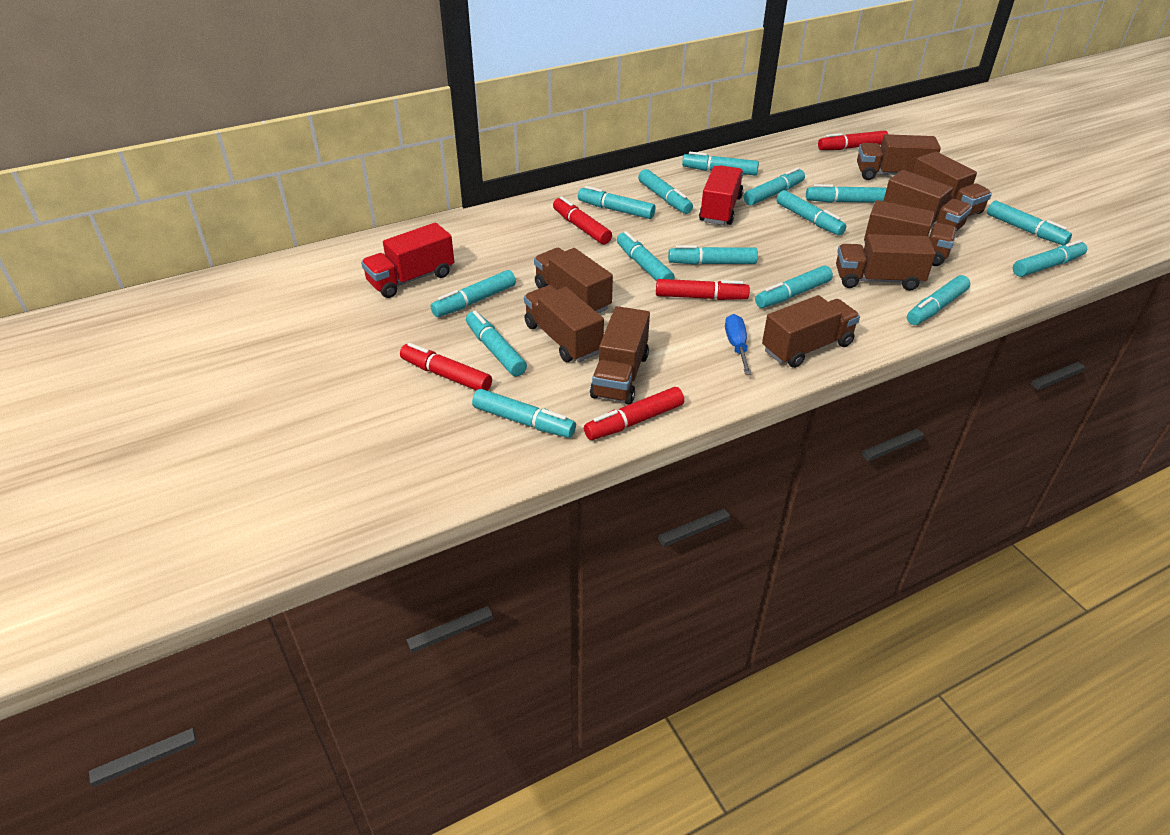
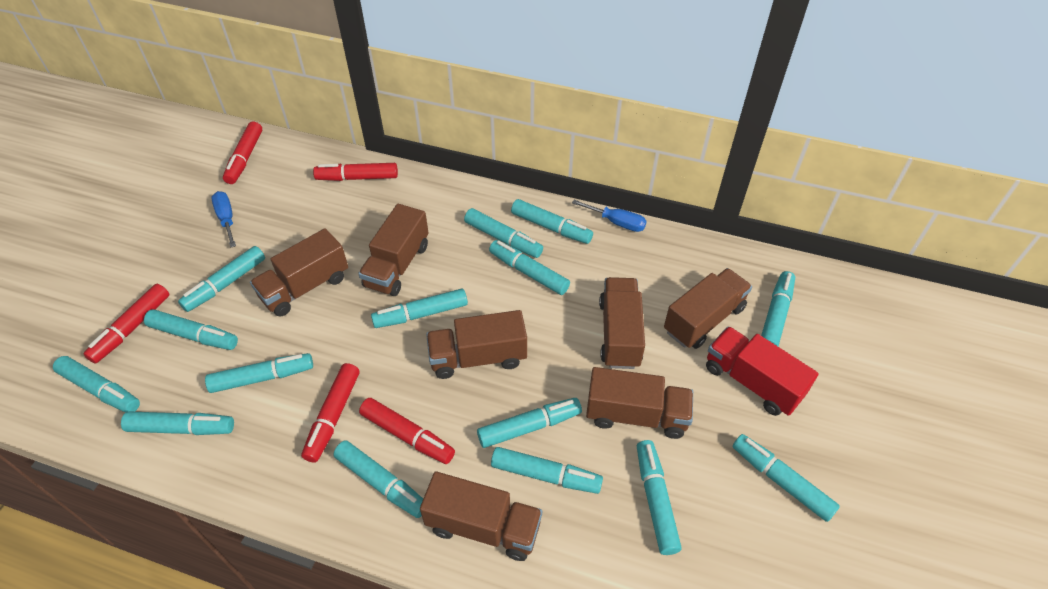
blue screwdriver: 1 -> 2
brown truck: 9 -> 7
red truck: 2 -> 1

